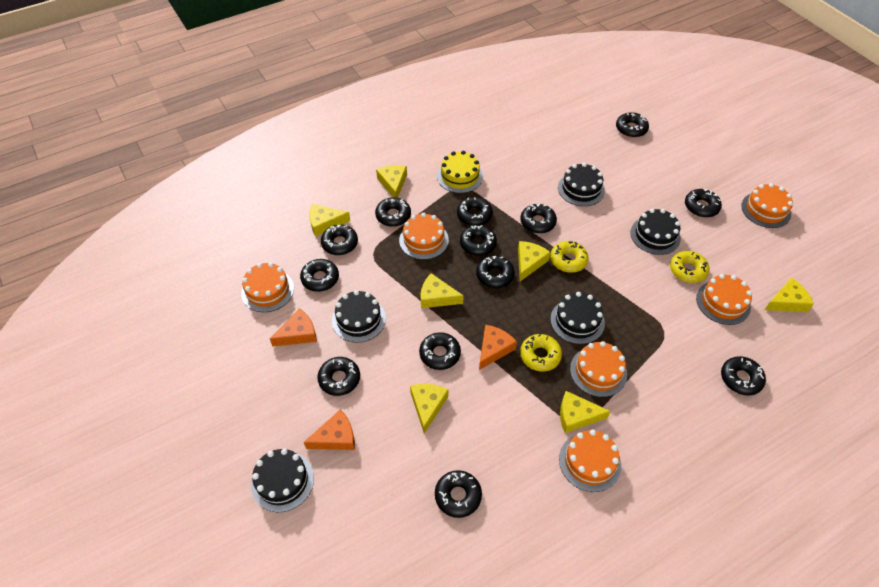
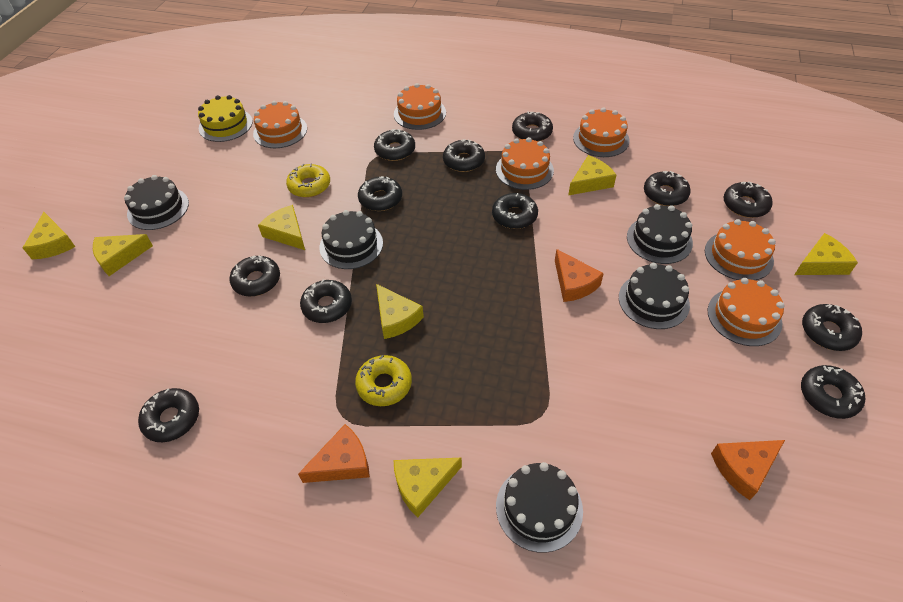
black donut: 13 -> 12
yellow donut: 3 -> 2

